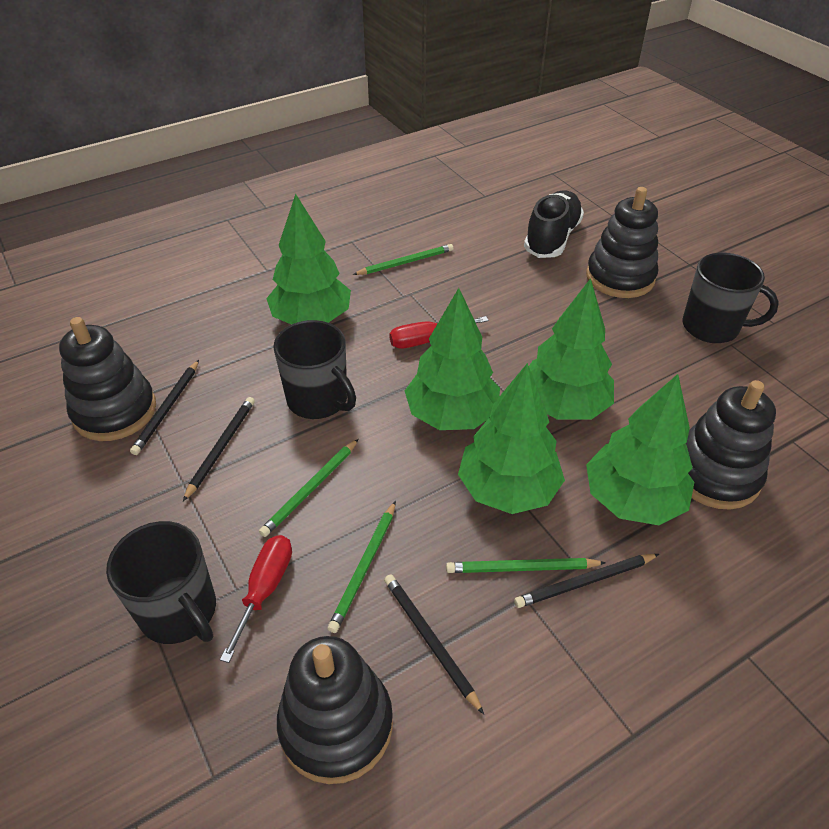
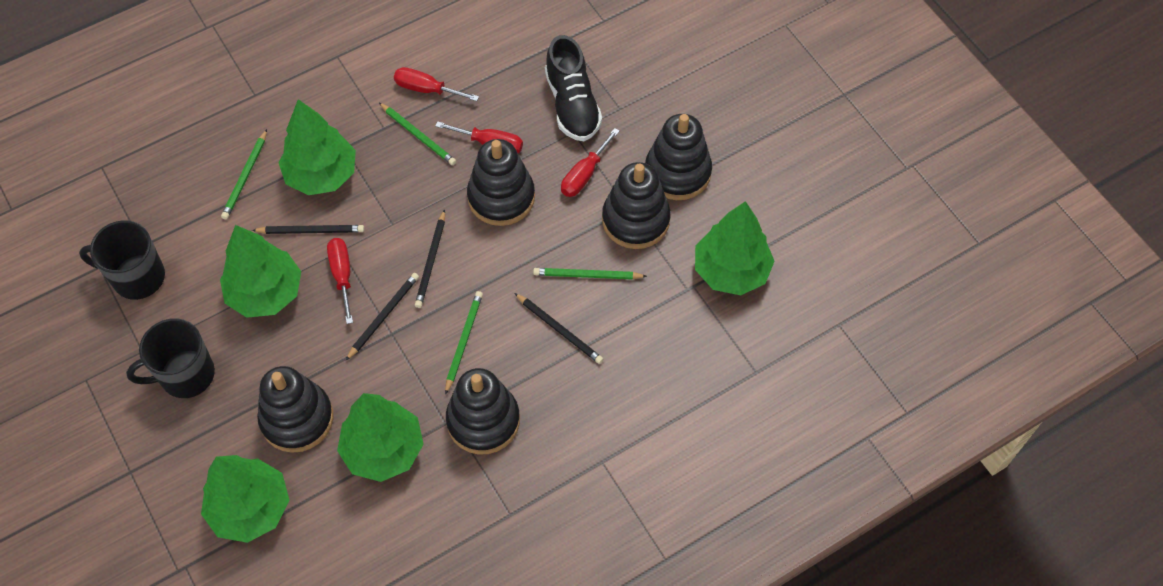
black mug: 3 -> 2
black stacking toy: 4 -> 5
red screwdriver: 2 -> 4

